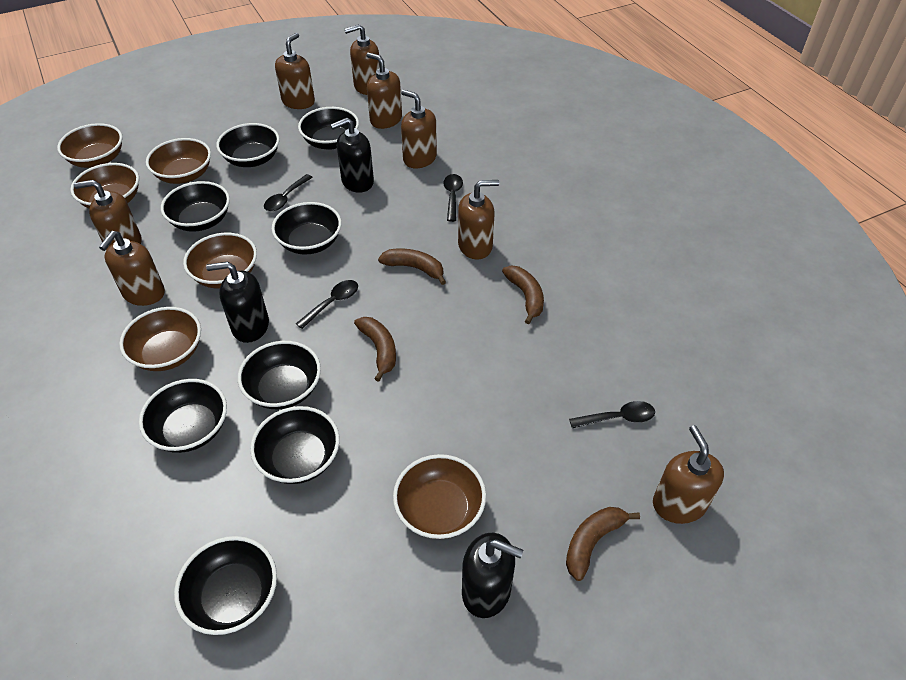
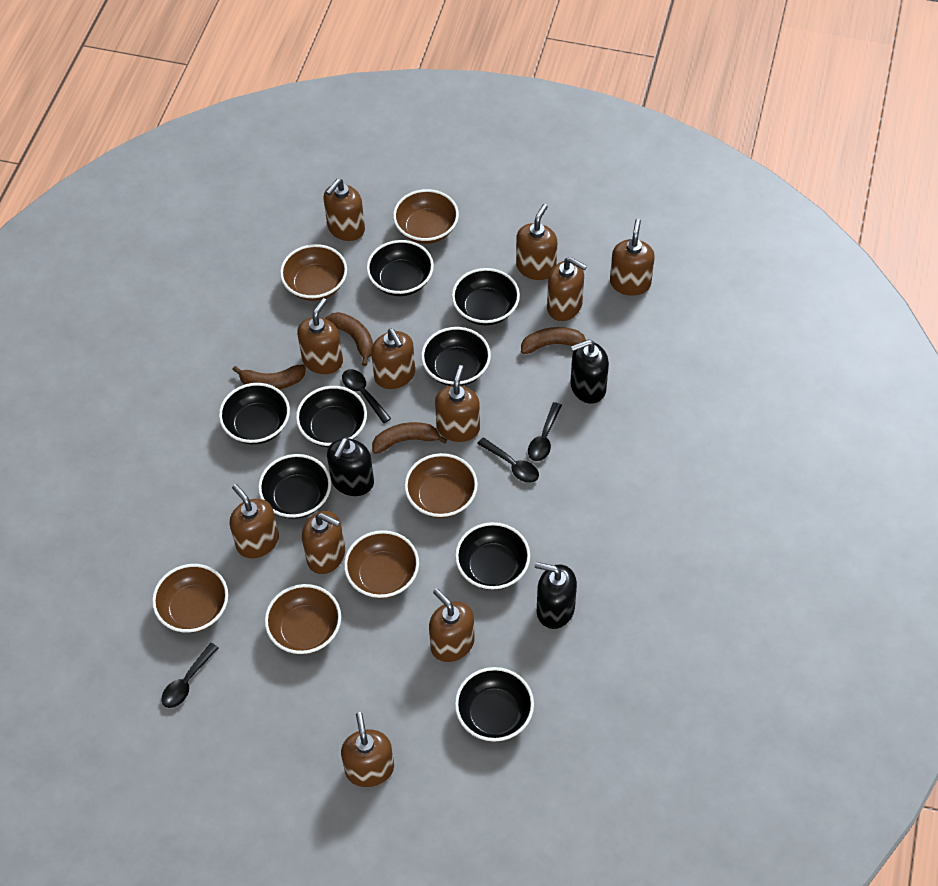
brown soap dispenser: 8 -> 11

